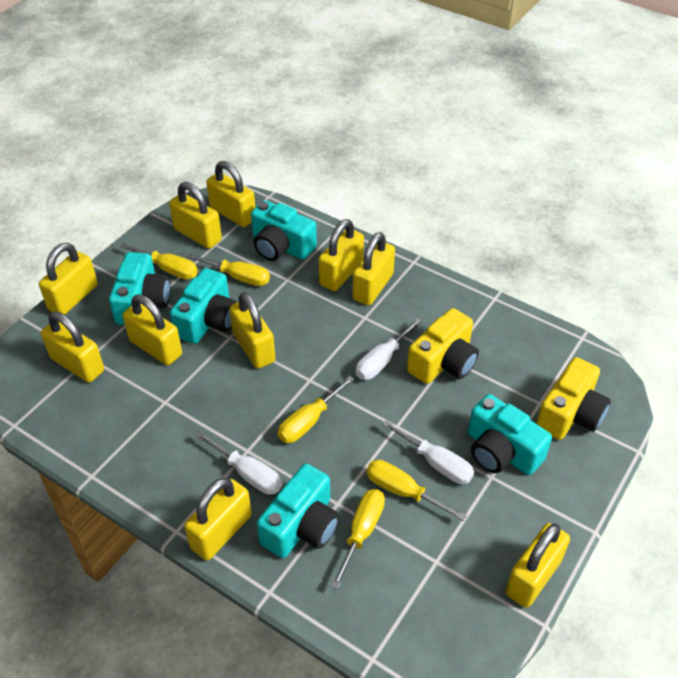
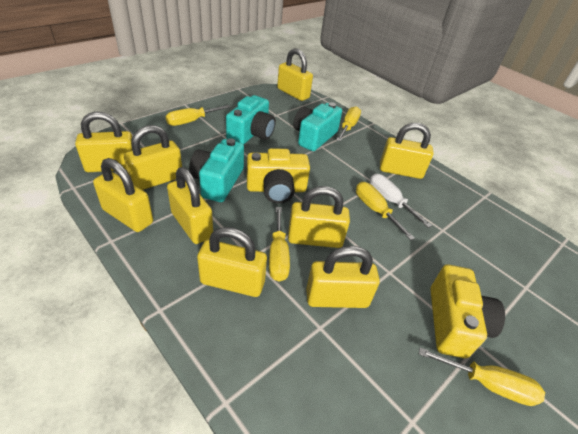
turquoise camera: 5 -> 3
white screwdriver: 3 -> 1
yellow padlock: 10 -> 9

